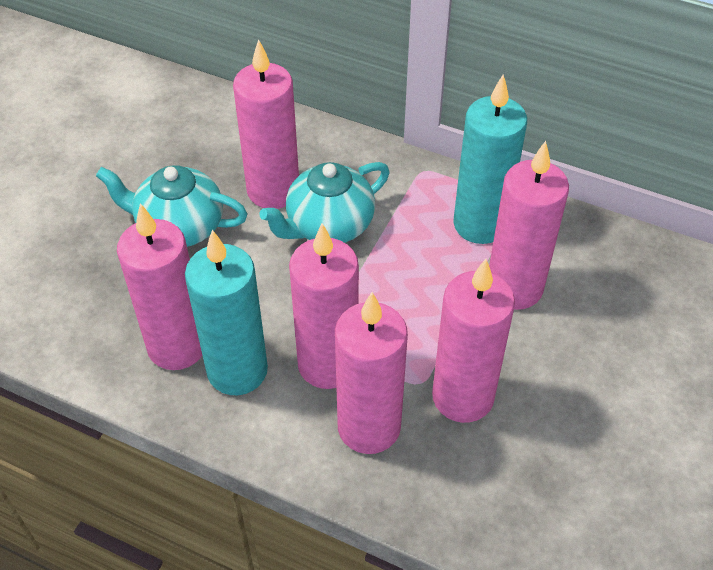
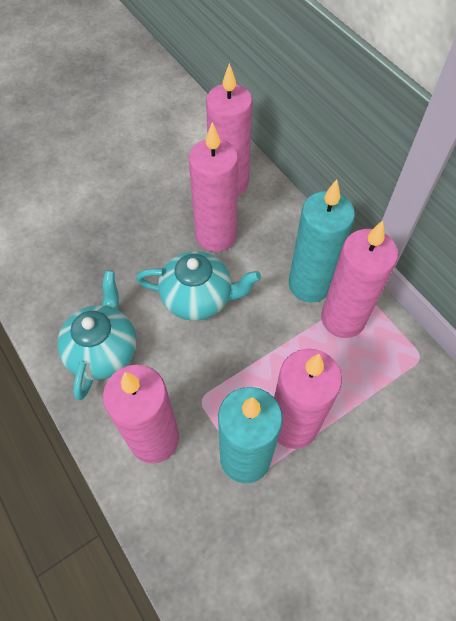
pink candle: 6 -> 5

